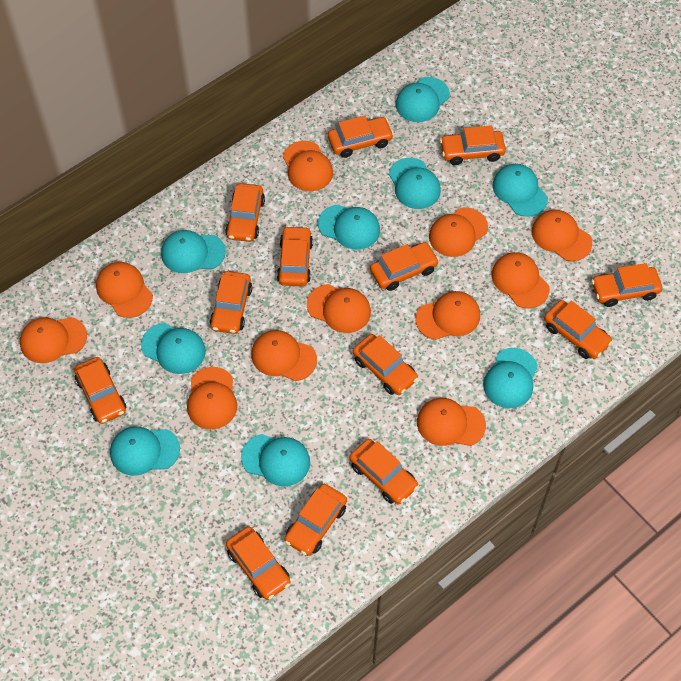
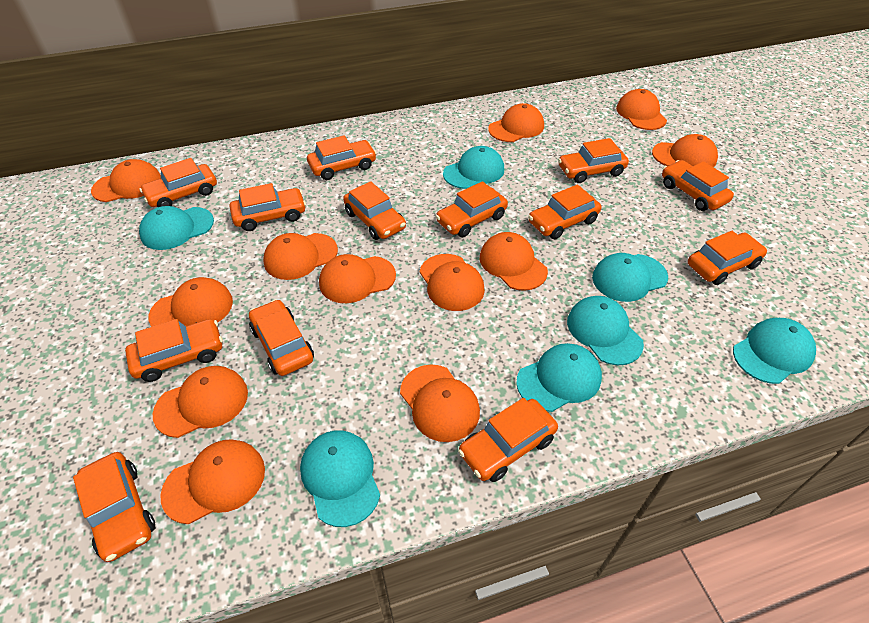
orange cap: 11 -> 12
turquoise cap: 9 -> 7

